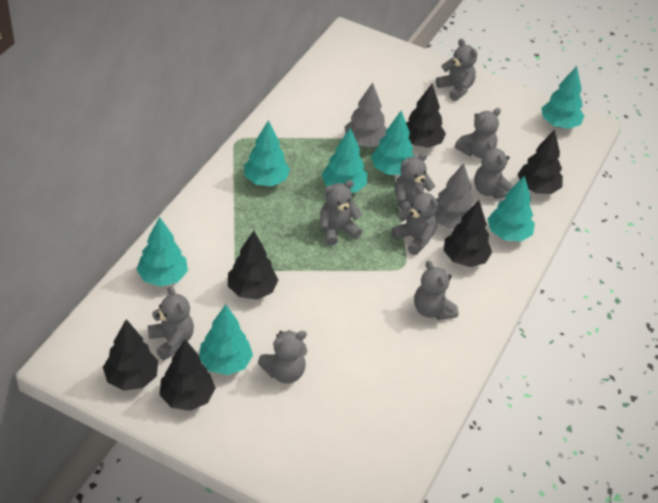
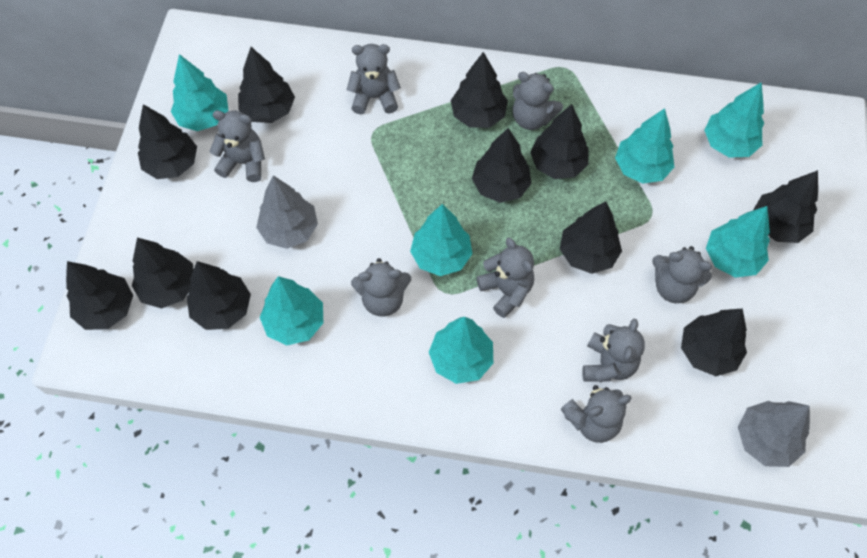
black tree: 6 -> 11
grey teddy bear: 9 -> 8

